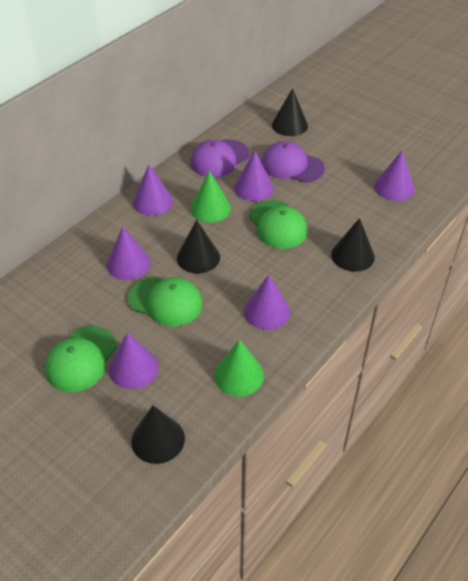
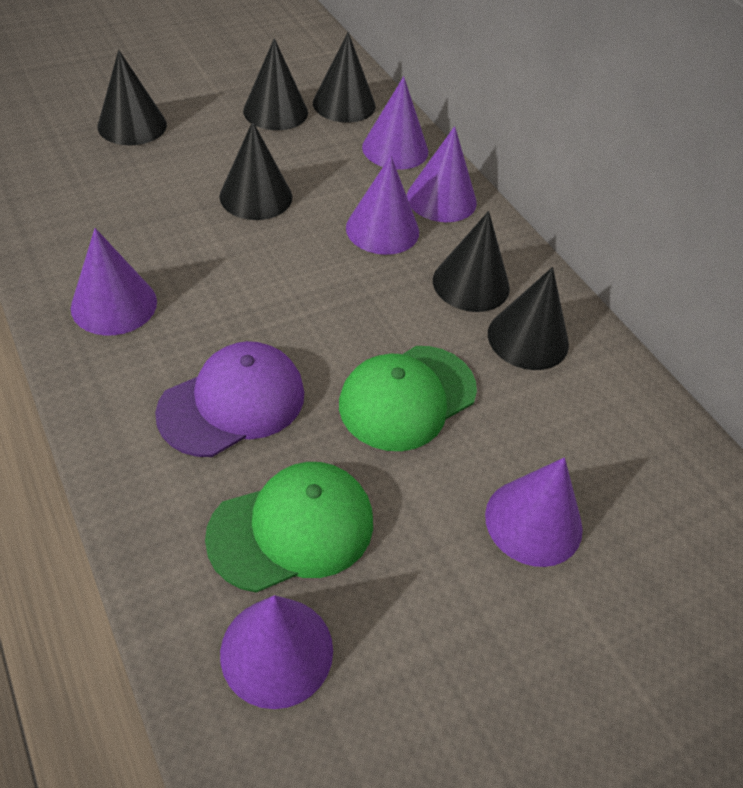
black cone: 4 -> 6
green cap: 3 -> 2
green cone: 2 -> 0
purple cap: 2 -> 1

